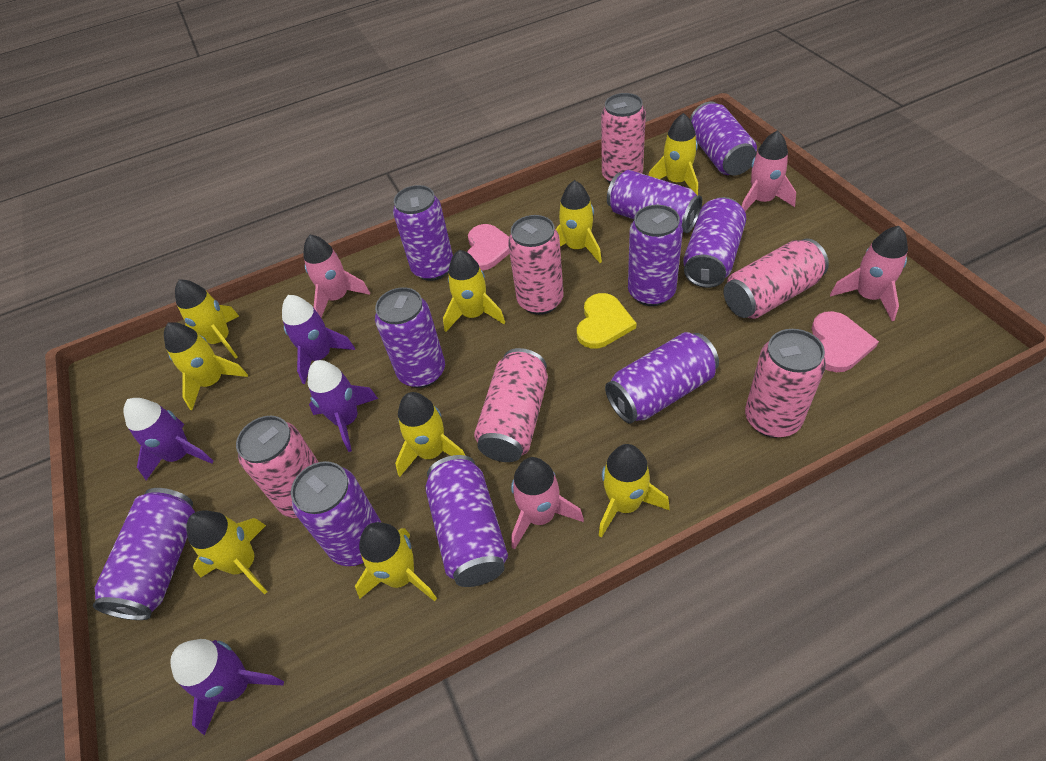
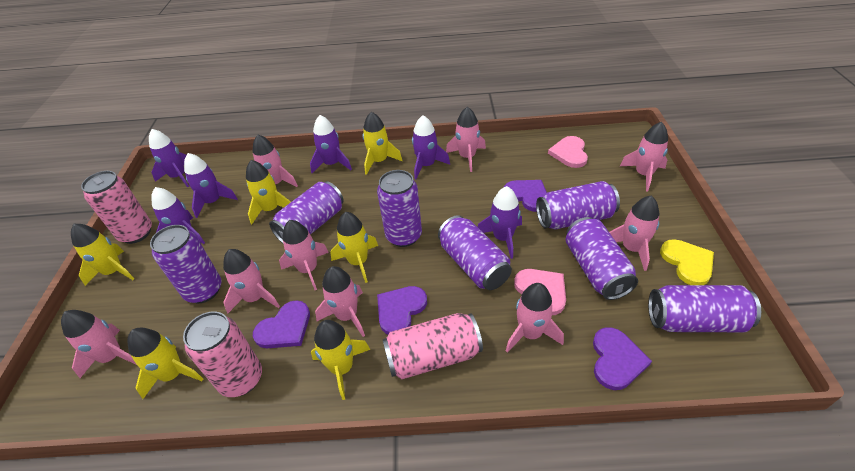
pink can: 6 -> 3
pink rocket: 4 -> 9
purple can: 10 -> 7
purple heart: 0 -> 4
purple rocket: 4 -> 6
yellow rocket: 9 -> 6

